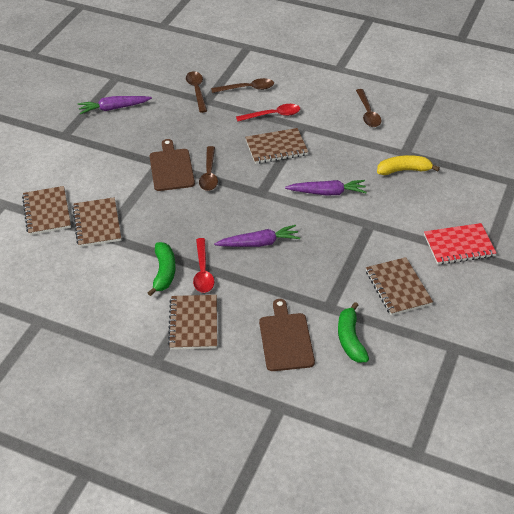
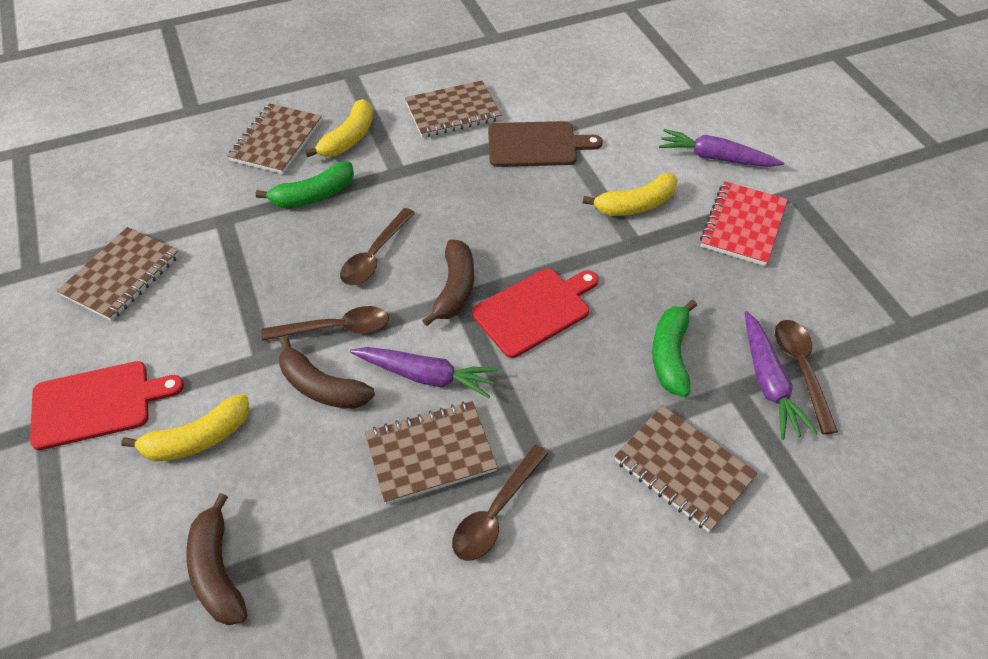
brown banana: 0 -> 3
brown cutting board: 2 -> 1
red cutting board: 0 -> 2
red spoon: 2 -> 0
yellow banana: 1 -> 3

